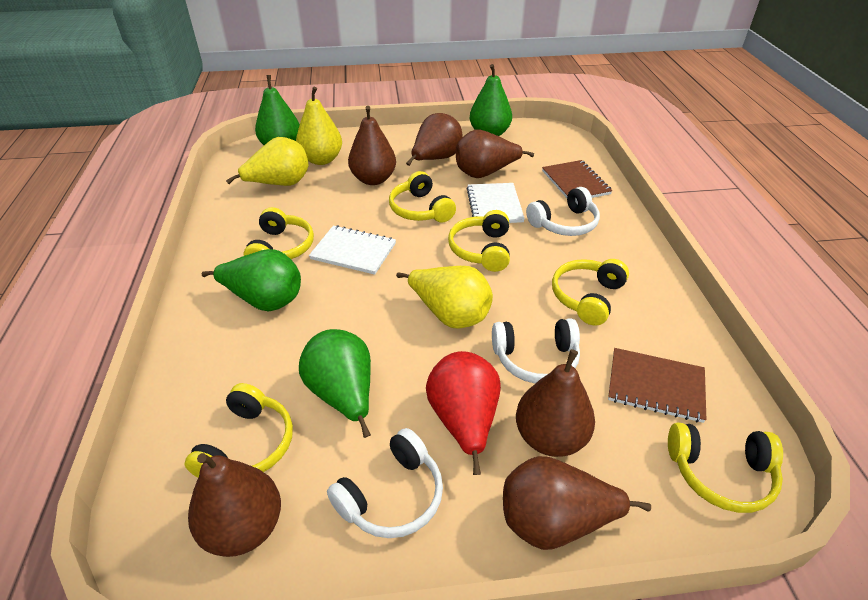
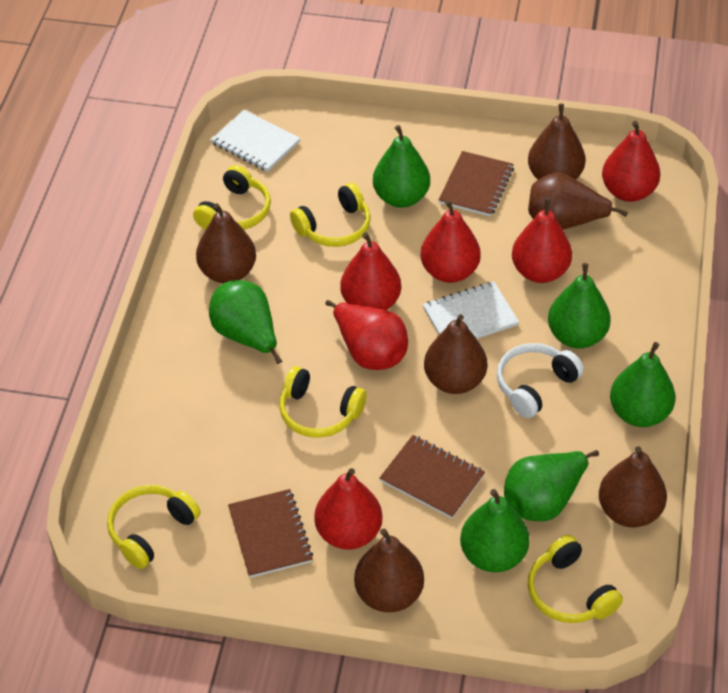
brown notebook: 2 -> 3
green pear: 4 -> 6
red pear: 1 -> 6
white headphones: 3 -> 1
yellow headphones: 6 -> 5
yellow pear: 3 -> 0

